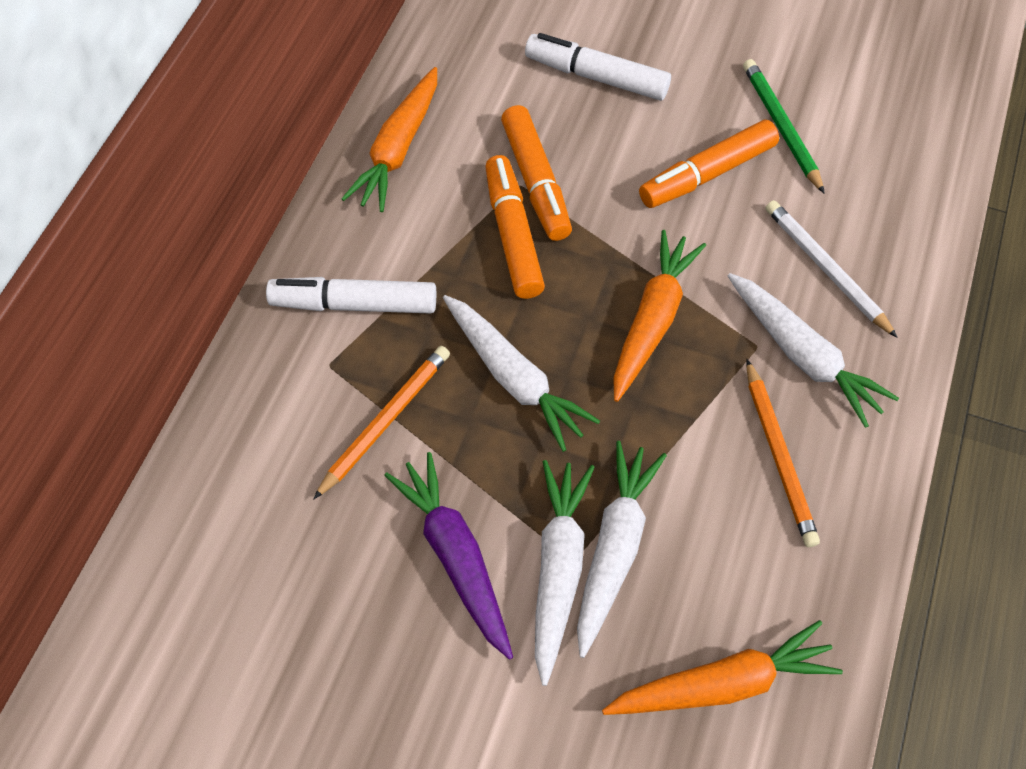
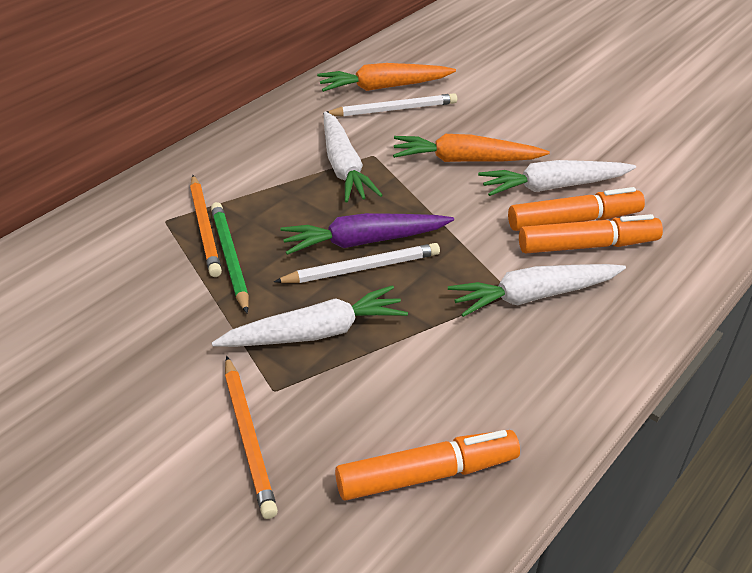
orange carrot: 3 -> 2
white marker: 2 -> 0
white pencil: 1 -> 2

